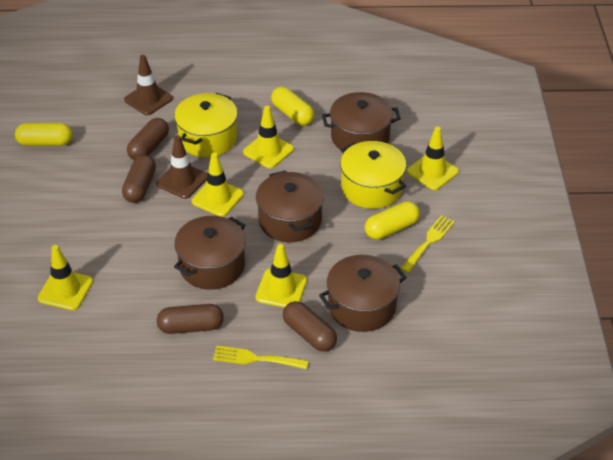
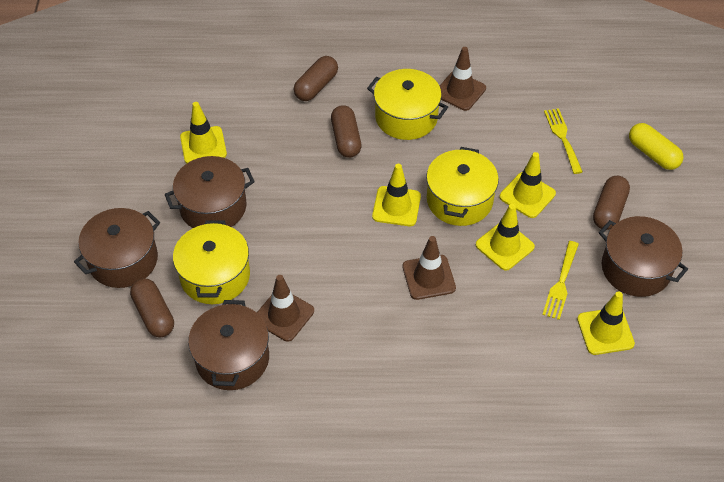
brown traffic cone: 2 -> 3
yellow capsule: 3 -> 1
yellow pot: 2 -> 3

